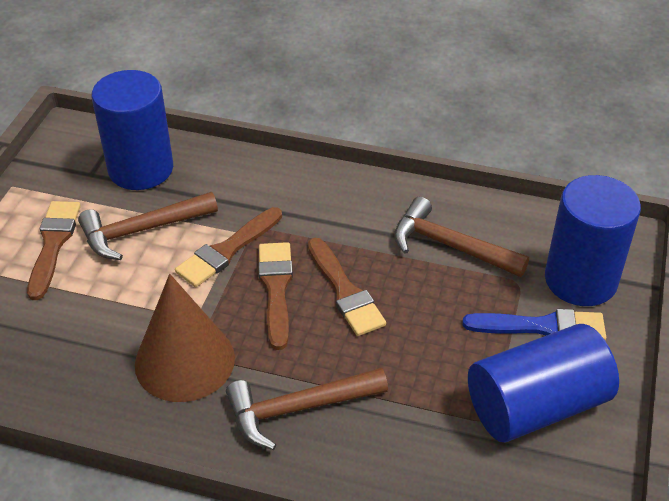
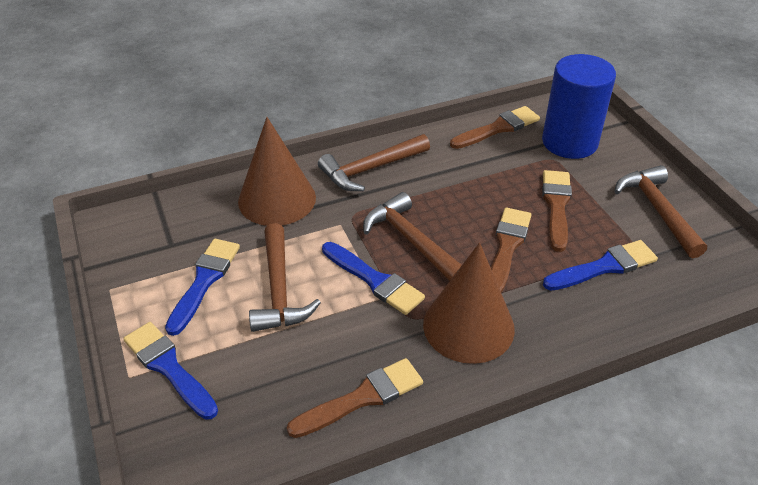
blue brush: 1 -> 4
blue cylinder: 3 -> 1
brown cone: 1 -> 2
brown hammer: 3 -> 4

